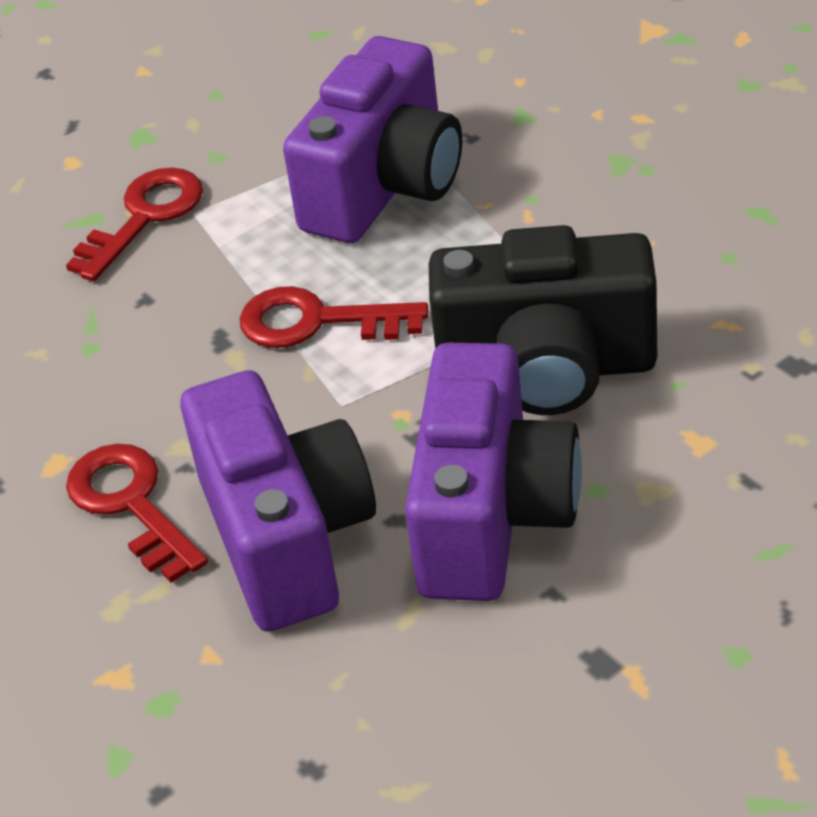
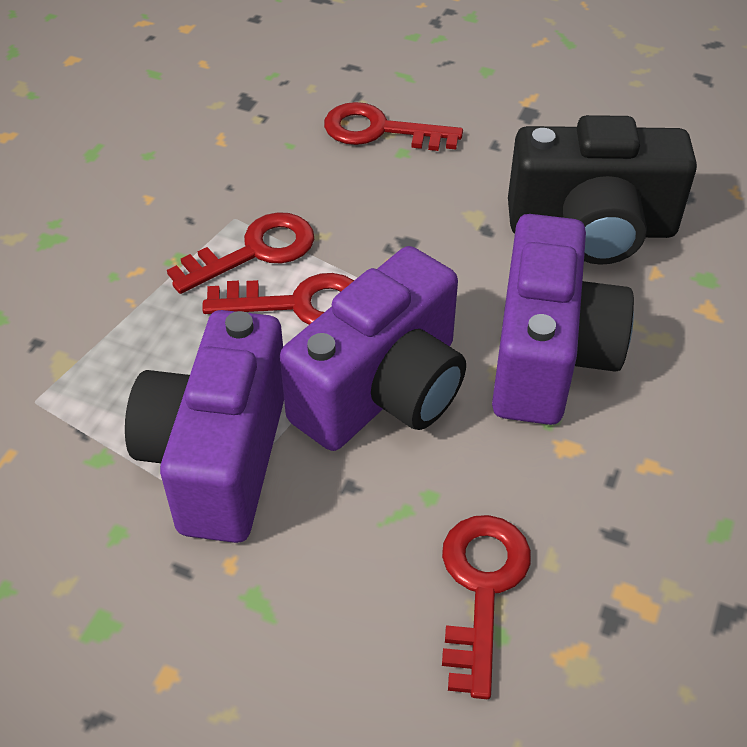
red key: 3 -> 4

